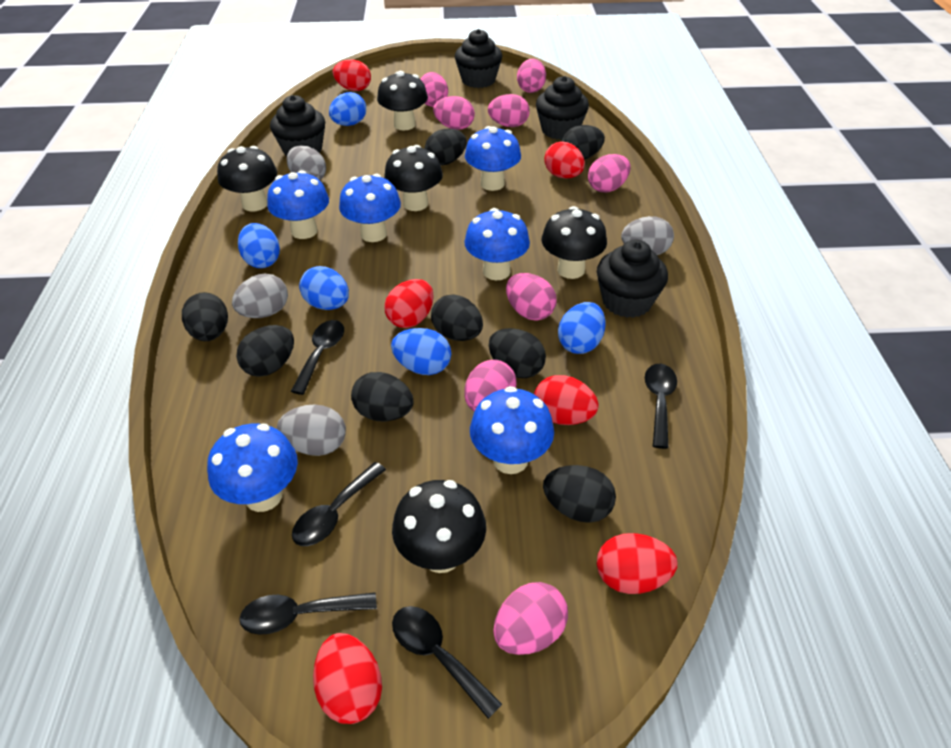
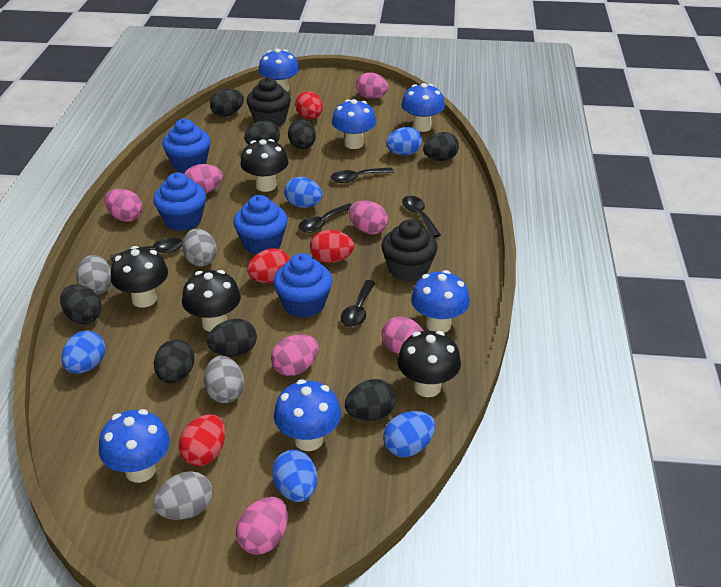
black cupcake: 4 -> 2
black mushroom: 5 -> 4
blue cupcake: 0 -> 4
pink egg: 8 -> 7
red egg: 6 -> 4

